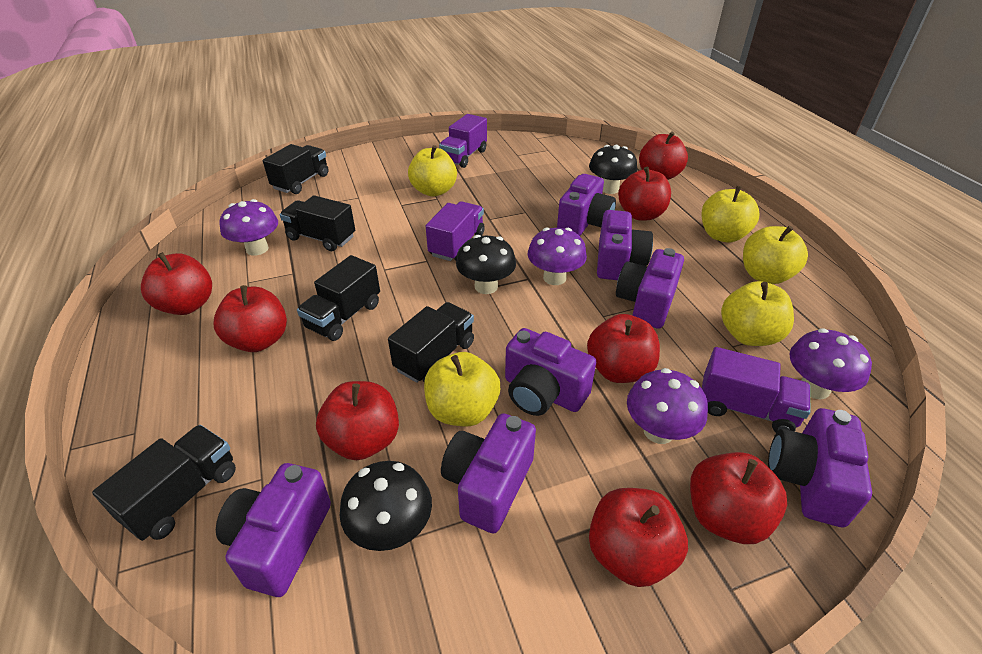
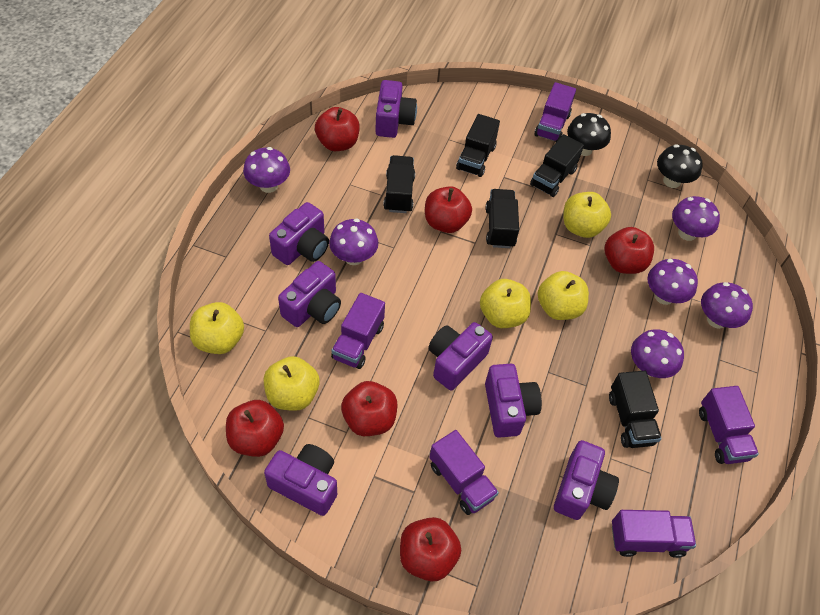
black mushroom: 3 -> 2
purple mushroom: 4 -> 6
purple truck: 3 -> 5
red apple: 8 -> 6

